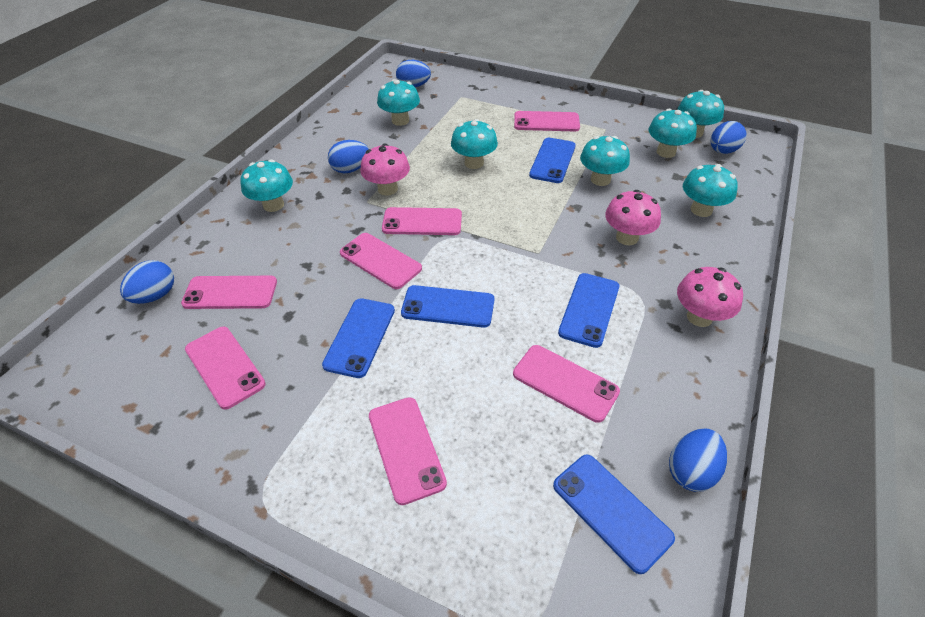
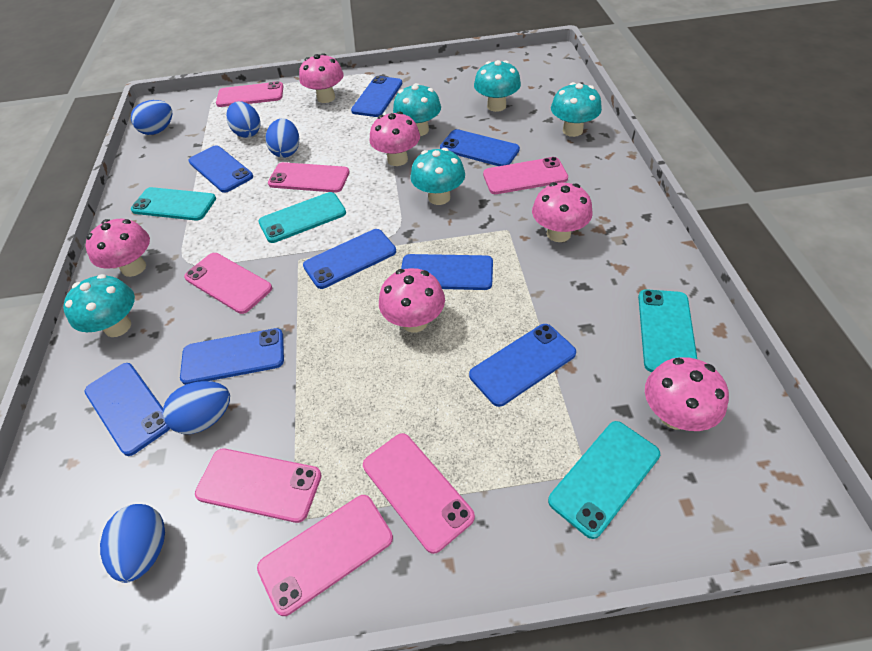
blue phone: 5 -> 8
pink mushroom: 3 -> 6
turquoise mushroom: 7 -> 5
turquoise phone: 0 -> 4

